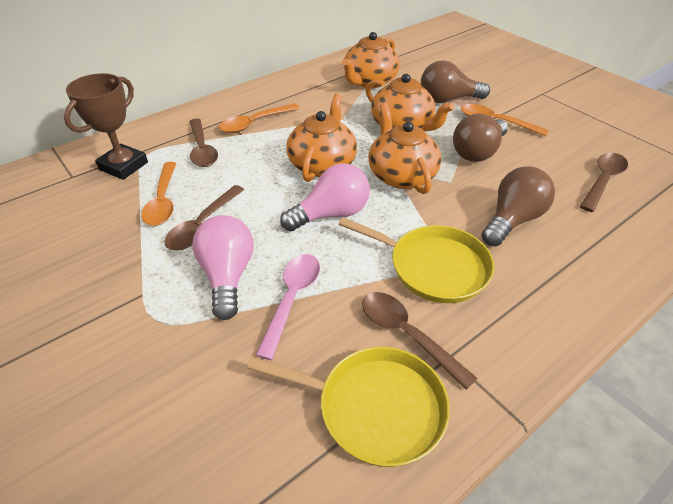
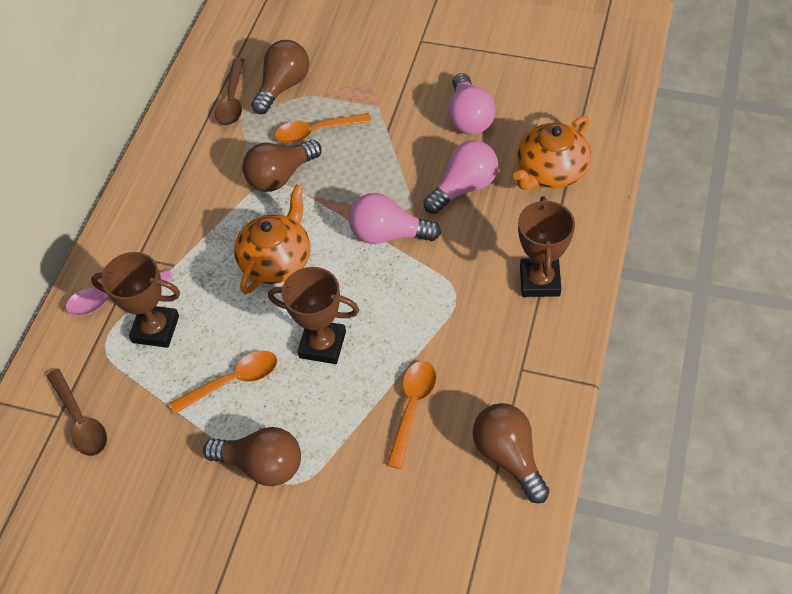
brown light bulb: 3 -> 4
brown spoon: 4 -> 2
brown trophy: 1 -> 3
orange teapot: 4 -> 2
pink light bulb: 2 -> 3
yellow pan: 2 -> 0

